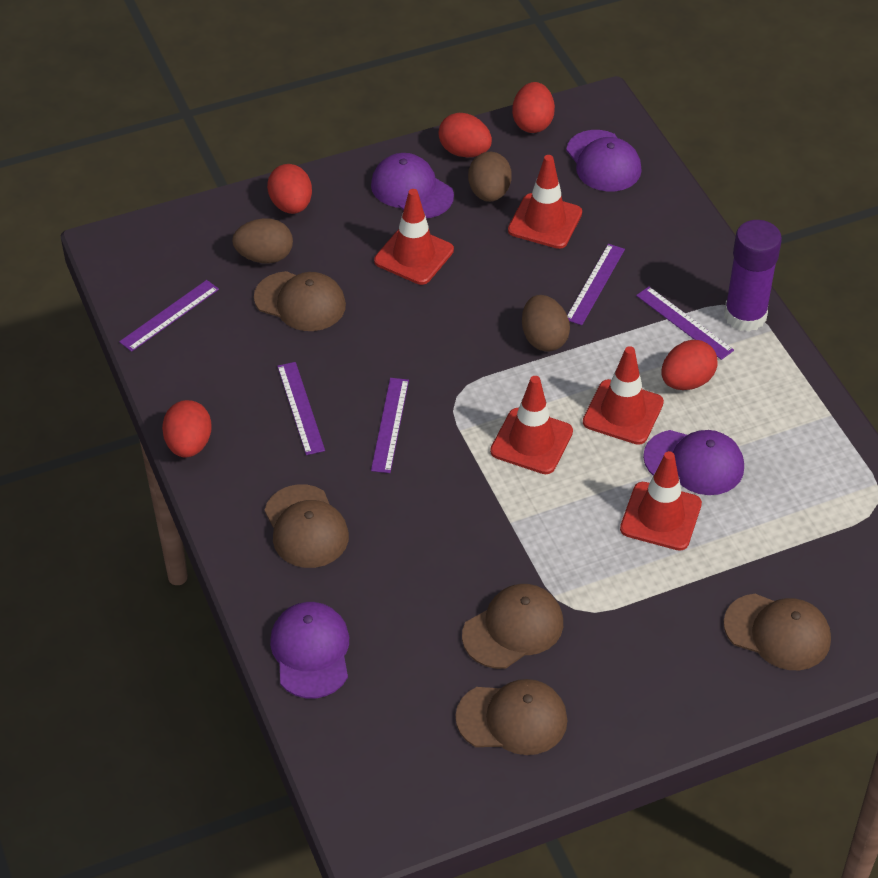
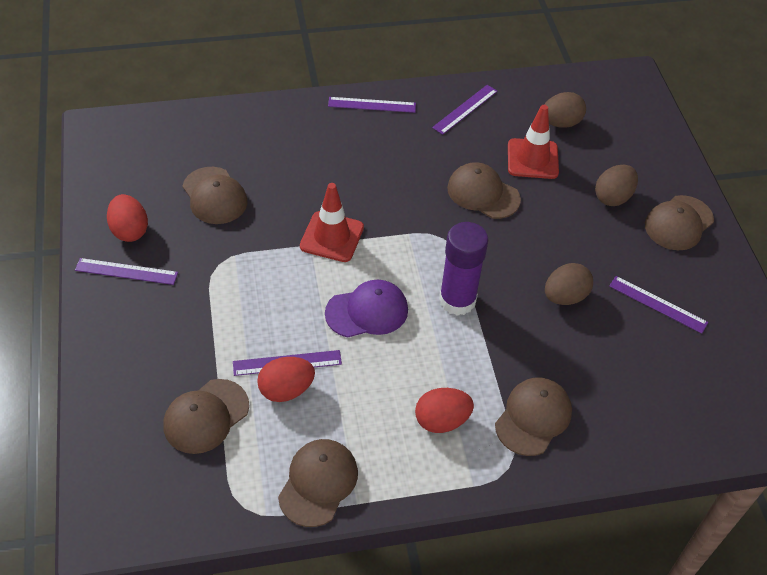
brown cap: 5 -> 6
purple cap: 4 -> 1
red egg: 5 -> 3
red traffic cone: 5 -> 2

